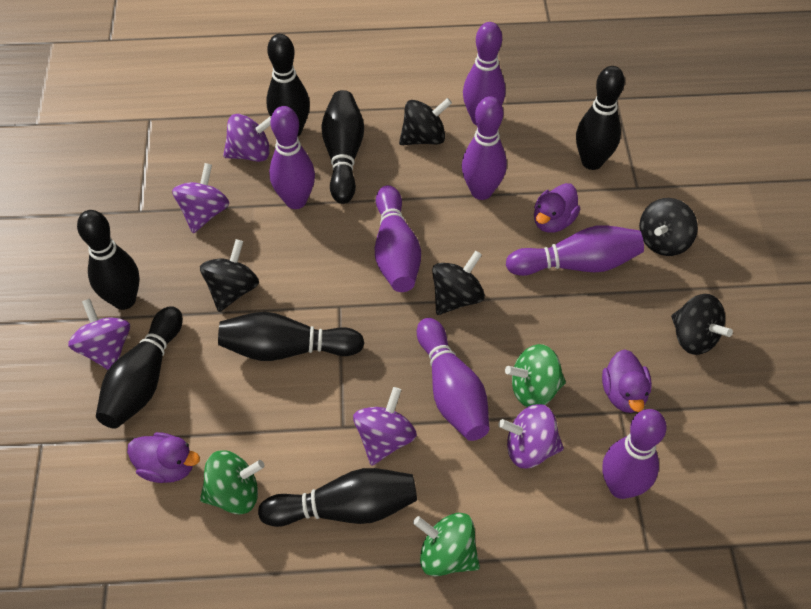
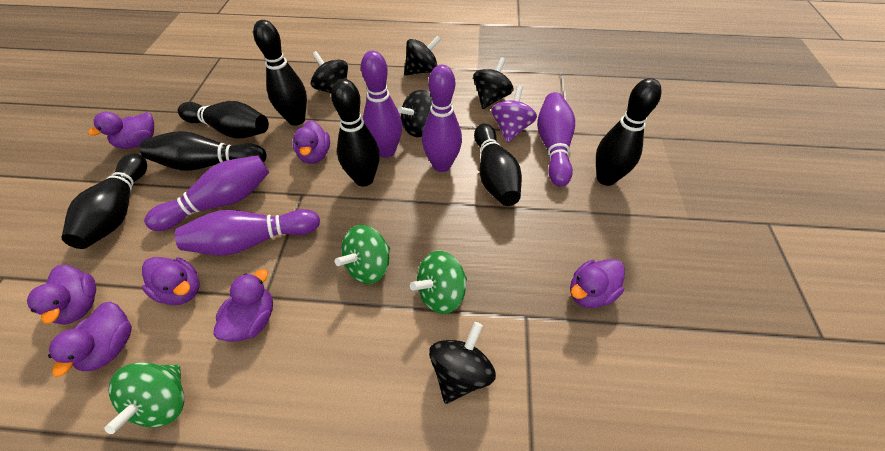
purple bowling pin: 7 -> 5
purple duck: 3 -> 7
purple spinning top: 5 -> 1

